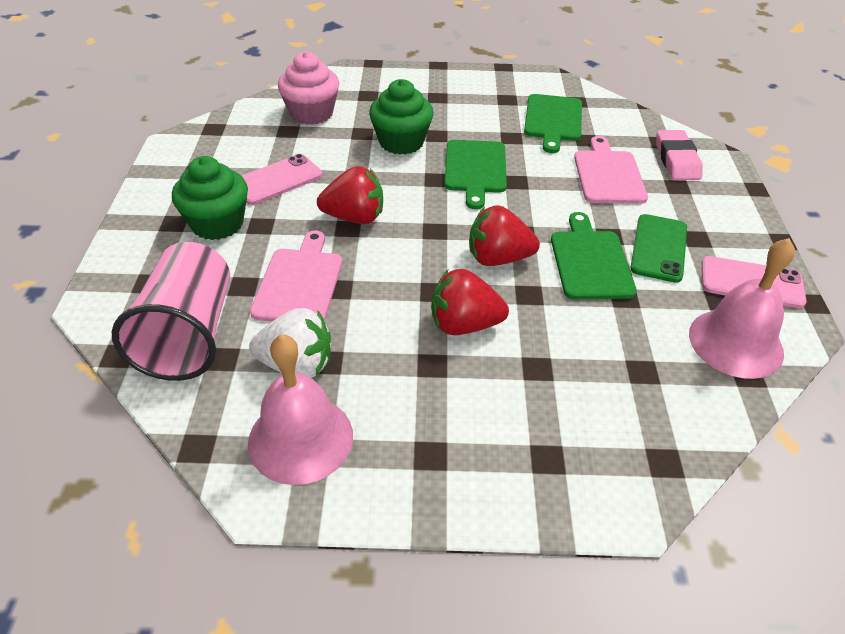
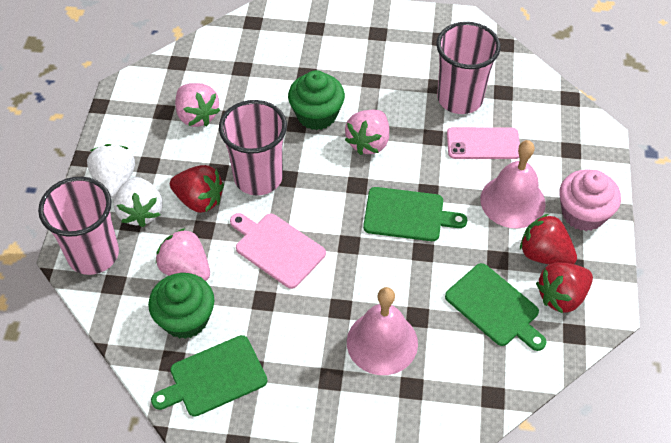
green phone: 1 -> 0
pink cup: 1 -> 3
pink cutting board: 2 -> 1
pink eraser: 1 -> 0
pink phone: 2 -> 1
pink strawberry: 0 -> 3
white strawberry: 1 -> 2

